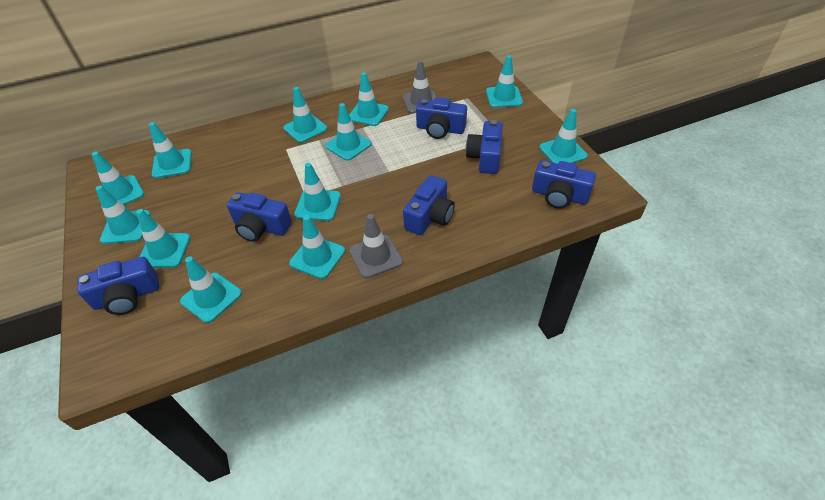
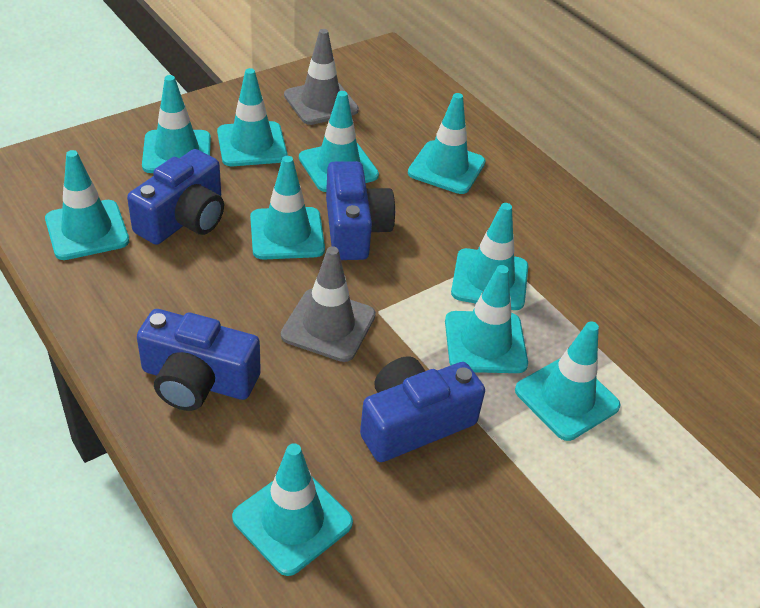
blue camera: 6 -> 4
turquoise traffic cone: 12 -> 10

